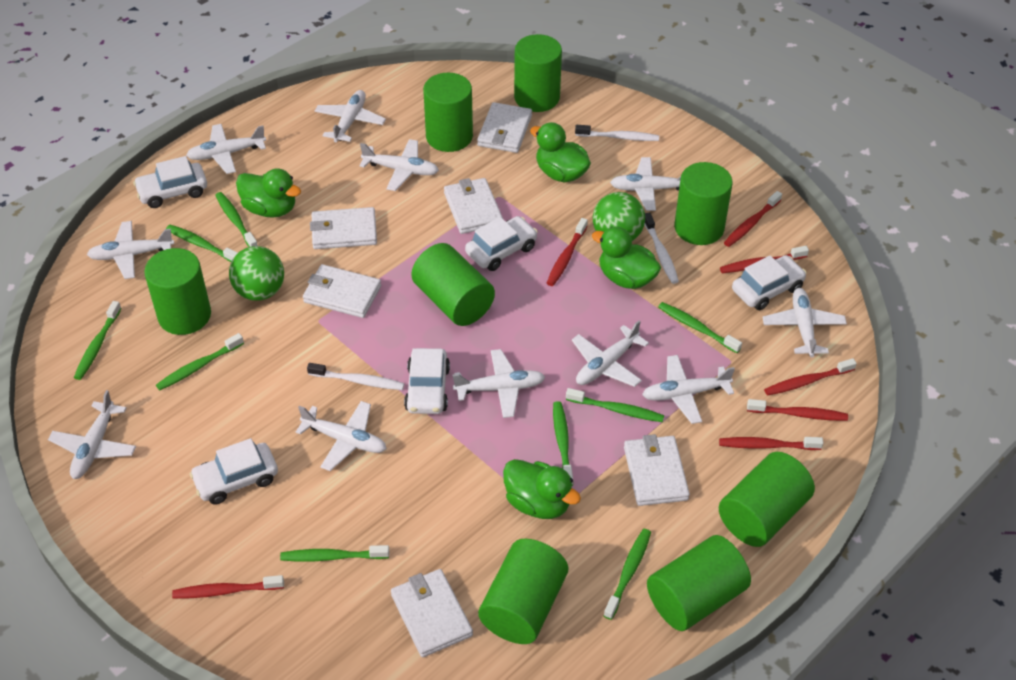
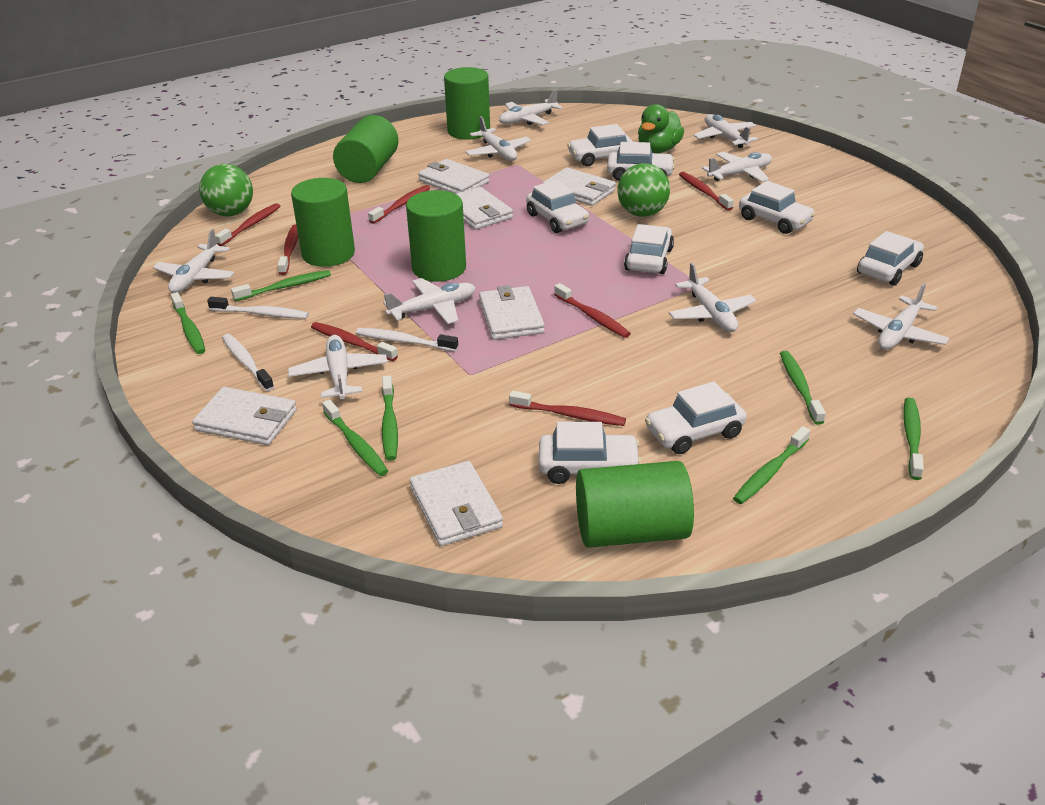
green cylinder: 8 -> 5
green duck: 4 -> 1
green toothbrush: 9 -> 7
white car: 5 -> 8
white plane: 11 -> 9

